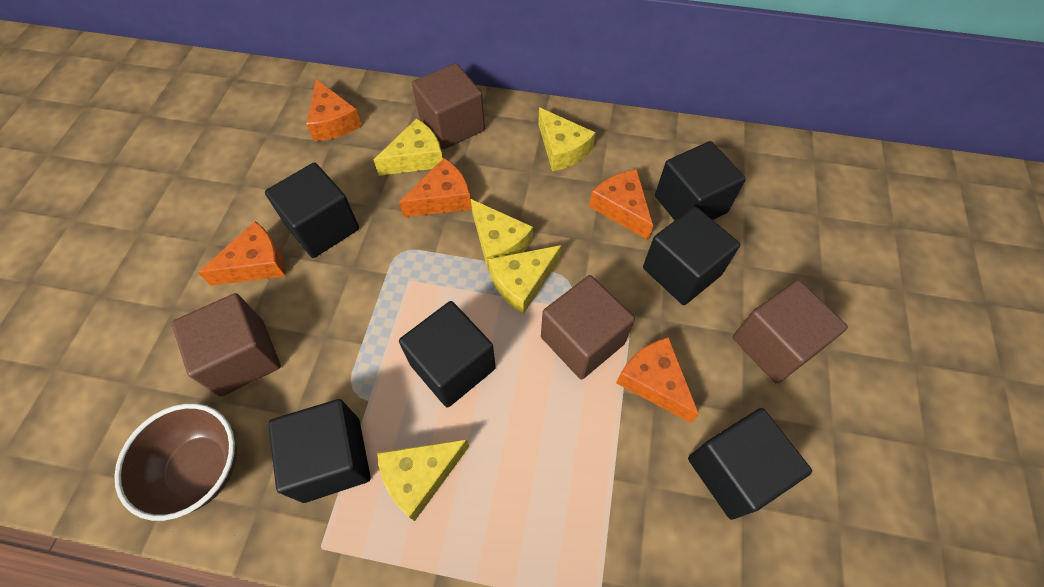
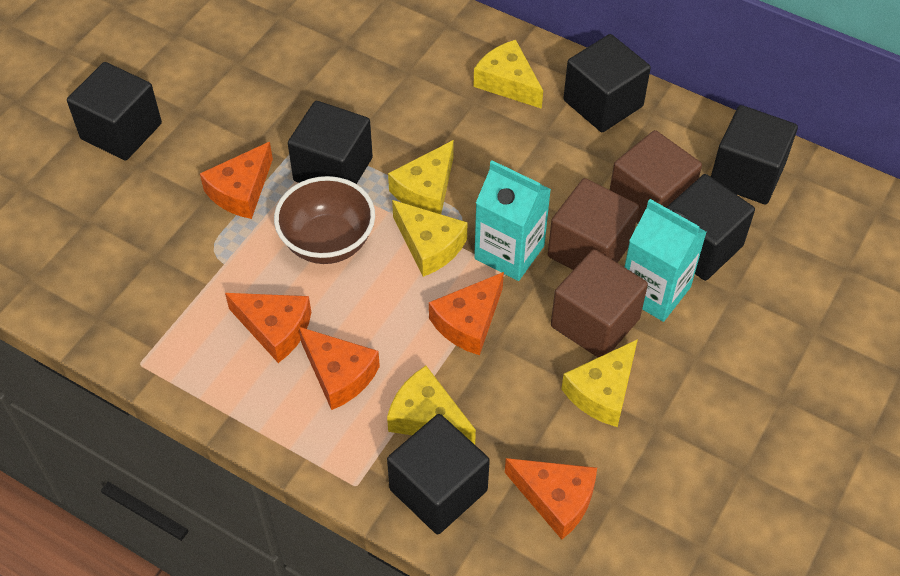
brown cube: 4 -> 3
turquoise carton: 0 -> 2

